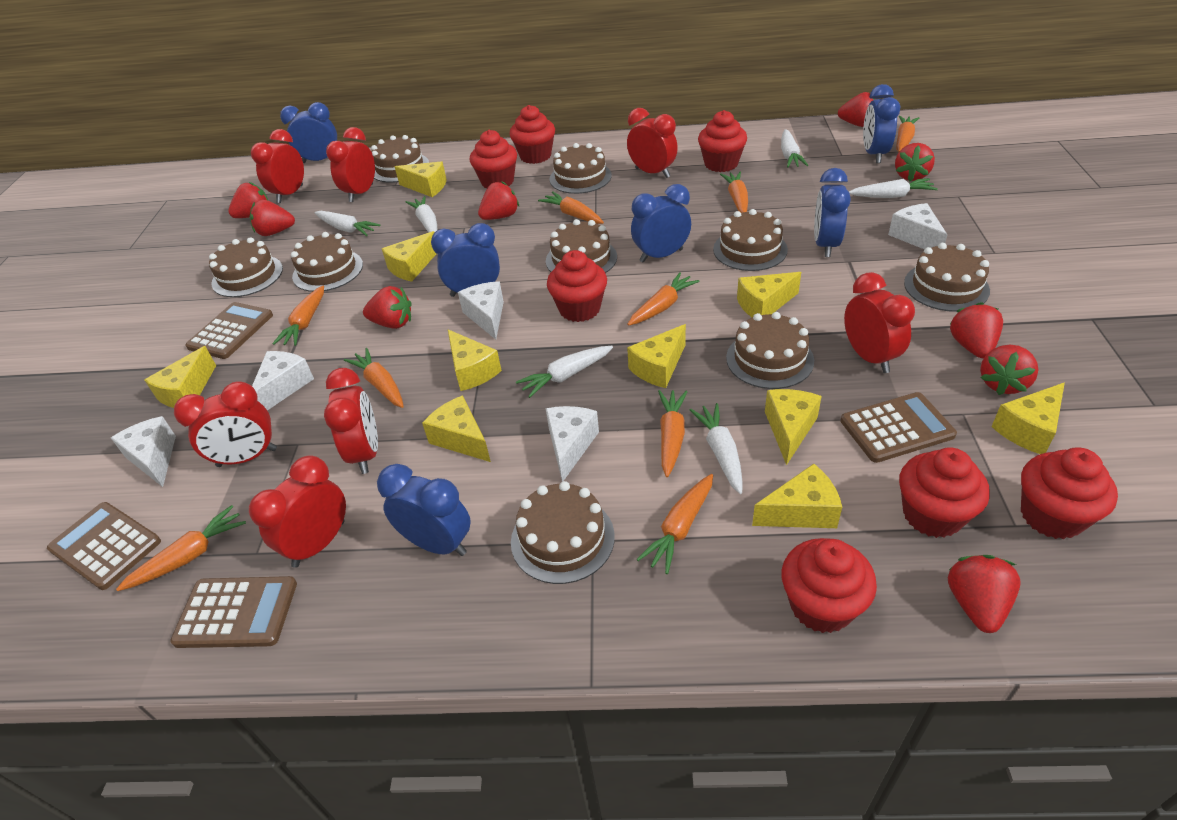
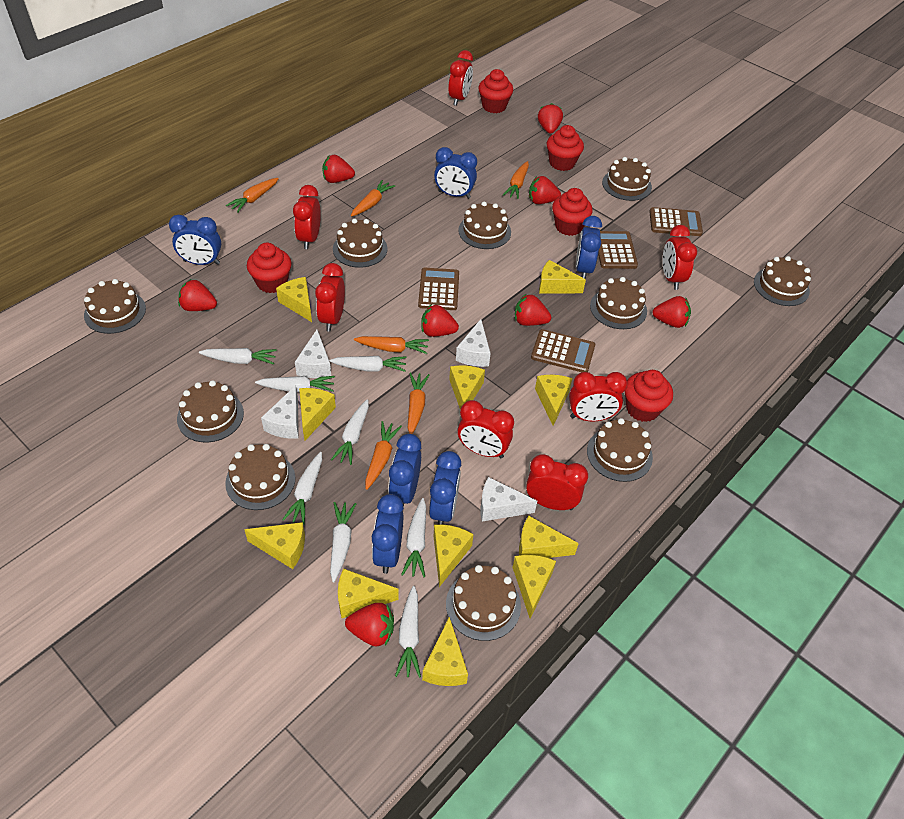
brown cake: 9 -> 10
orange carrot: 9 -> 6
red cupcake: 7 -> 5
red strawberry: 9 -> 8
white carrot: 6 -> 8
white cheese: 5 -> 4
yellow cheese: 10 -> 11

